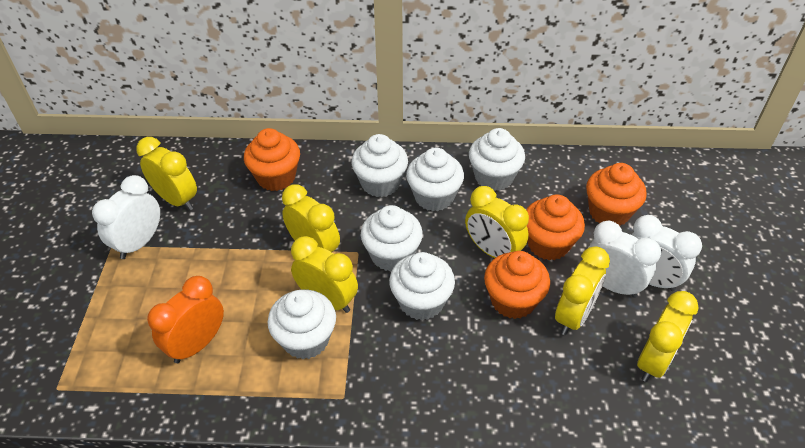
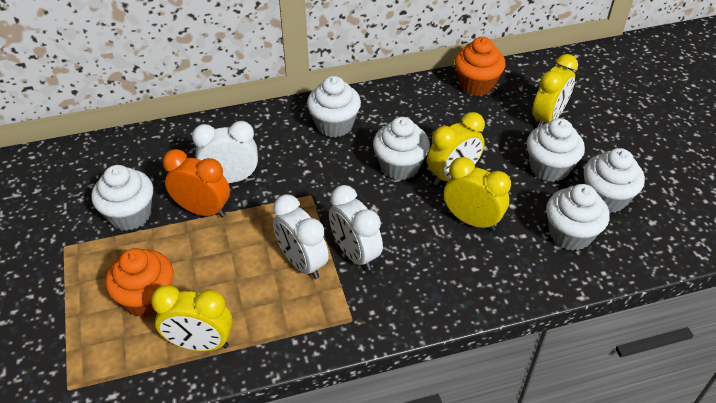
orange cupcake: 4 -> 2
yellow clock: 6 -> 4

